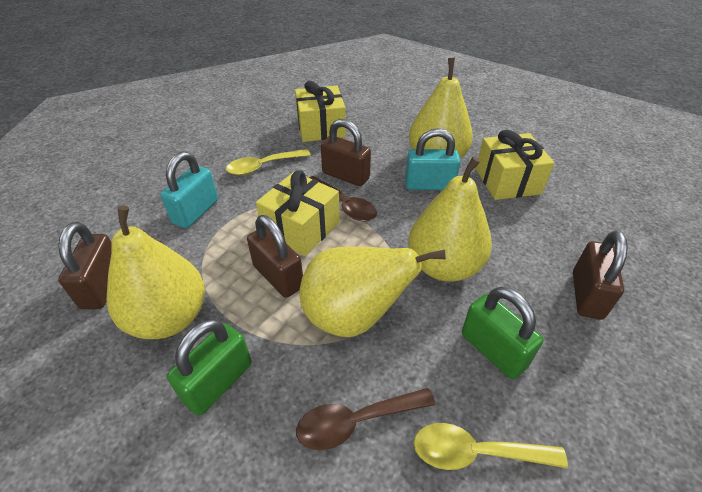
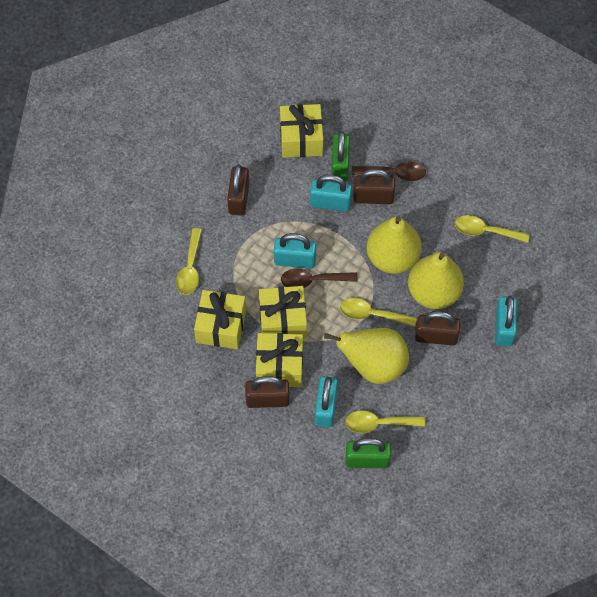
turquoise padlock: 2 -> 4
yellow gift: 3 -> 4
yellow pear: 4 -> 3
yellow spoon: 2 -> 4

